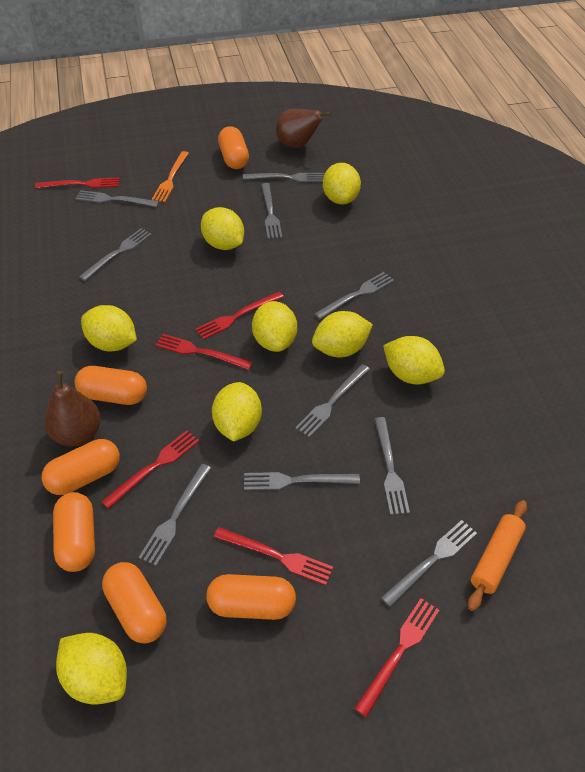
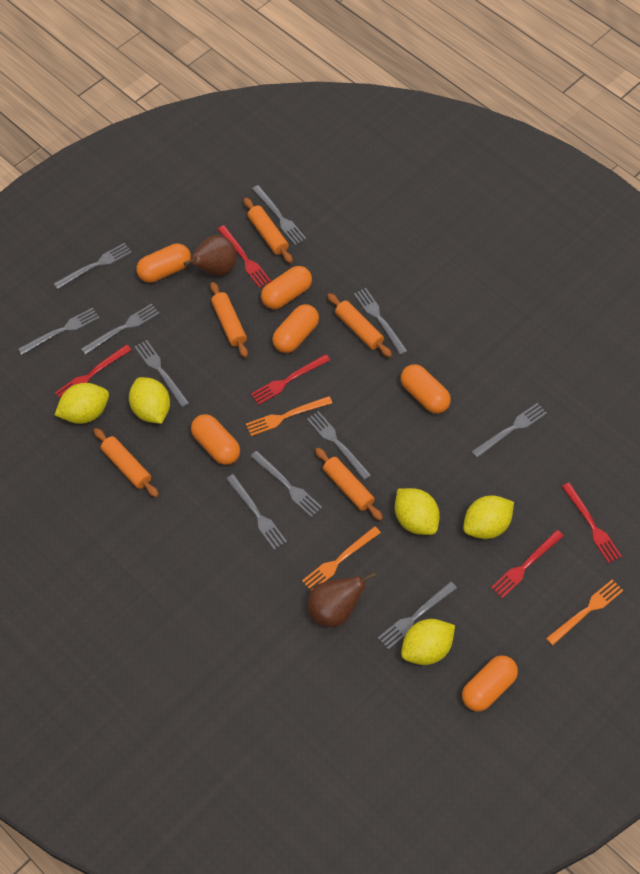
grey fork: 10 -> 11
orange fork: 1 -> 3
orange rolling pin: 1 -> 5
red fork: 6 -> 5
yellow lemon: 8 -> 5

